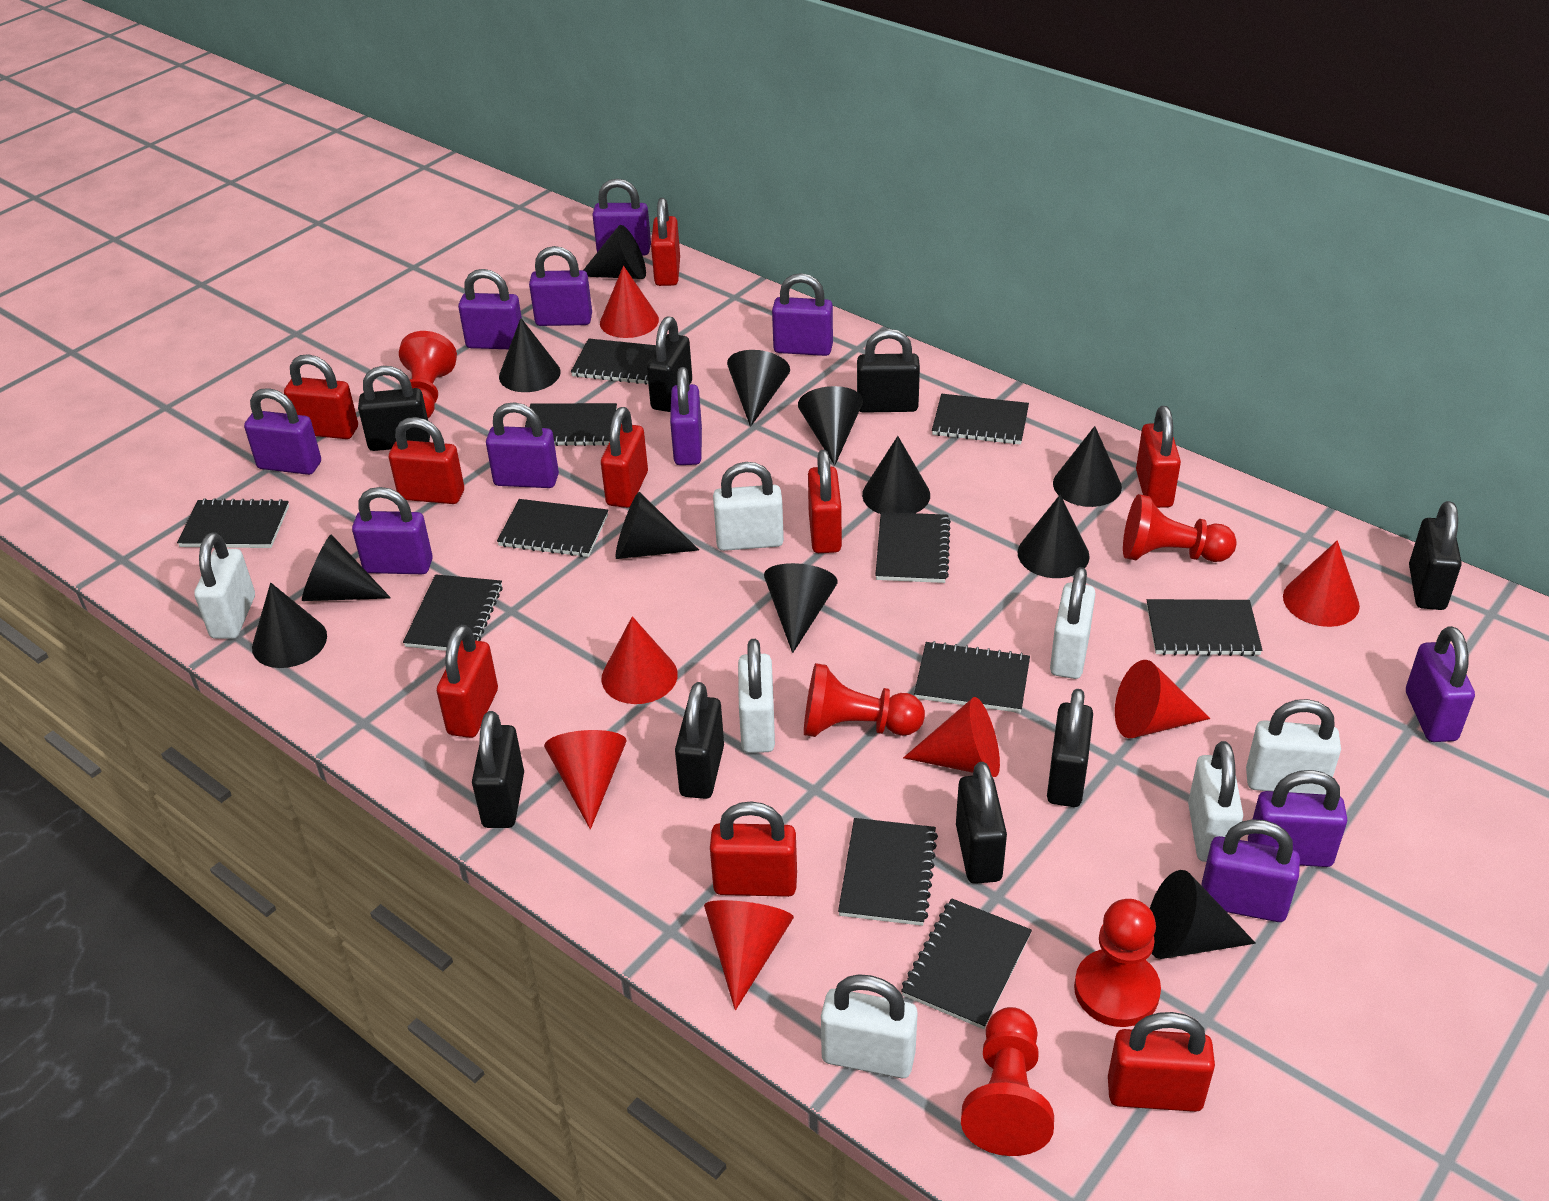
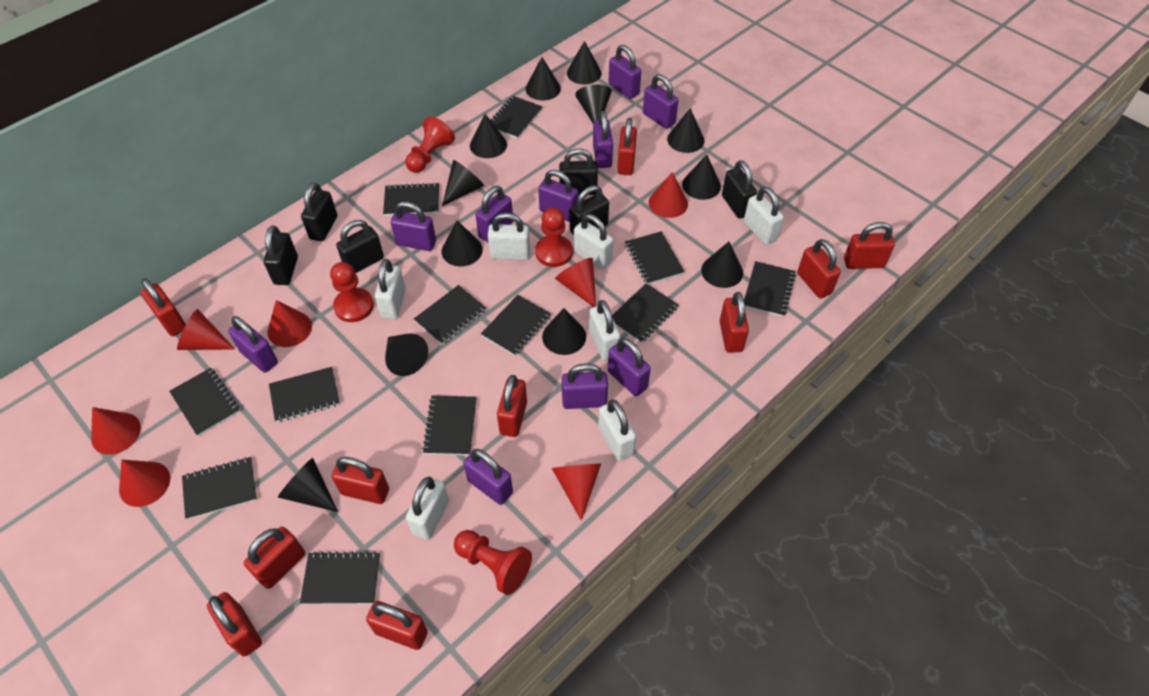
black notebook: 11 -> 12
black padlock: 8 -> 6
purple padlock: 11 -> 10
red padlock: 9 -> 10
red pawn: 5 -> 4

